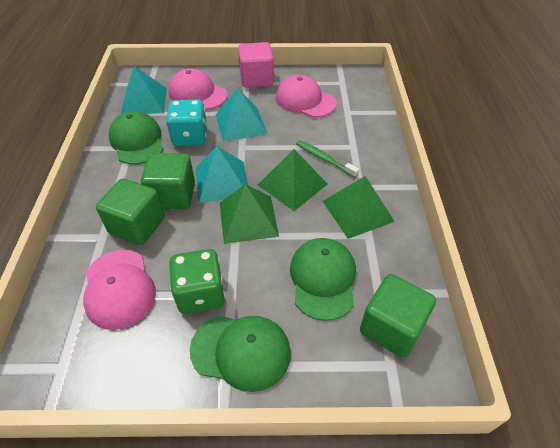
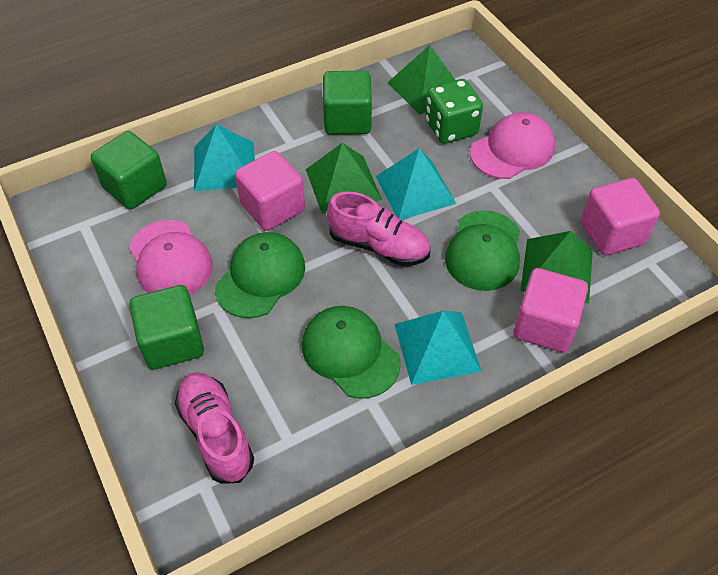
green toothbrush: 1 -> 0
pink cap: 3 -> 2
pink cube: 1 -> 3
pink shoe: 0 -> 2
turquoise dice: 1 -> 0

